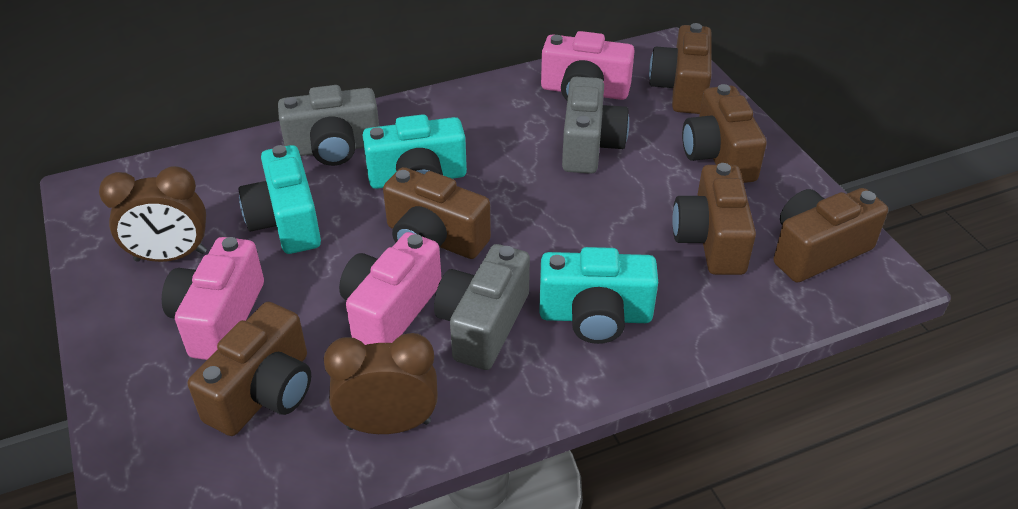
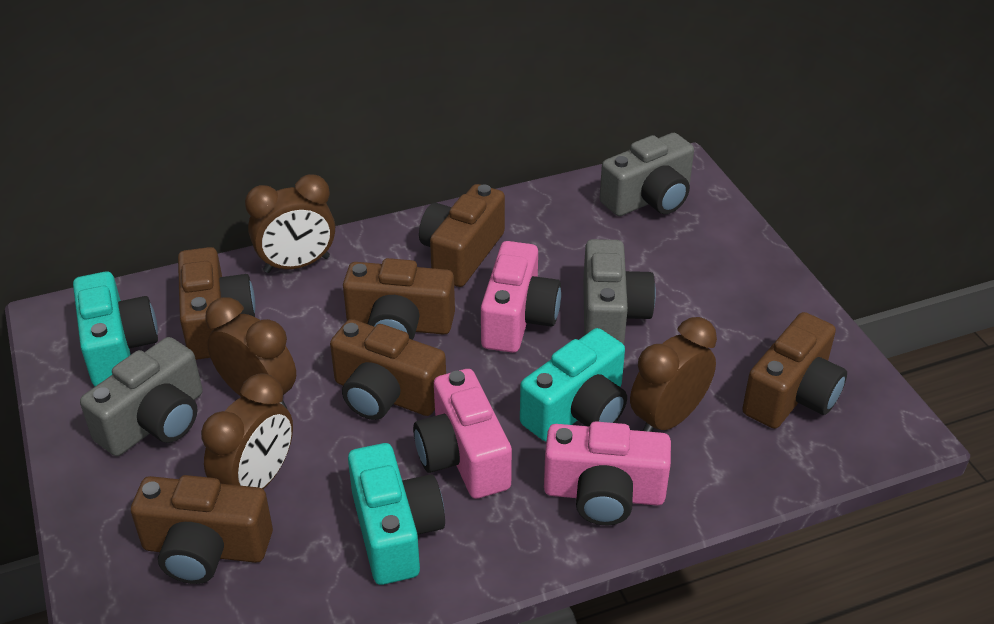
brown clock: 2 -> 4

